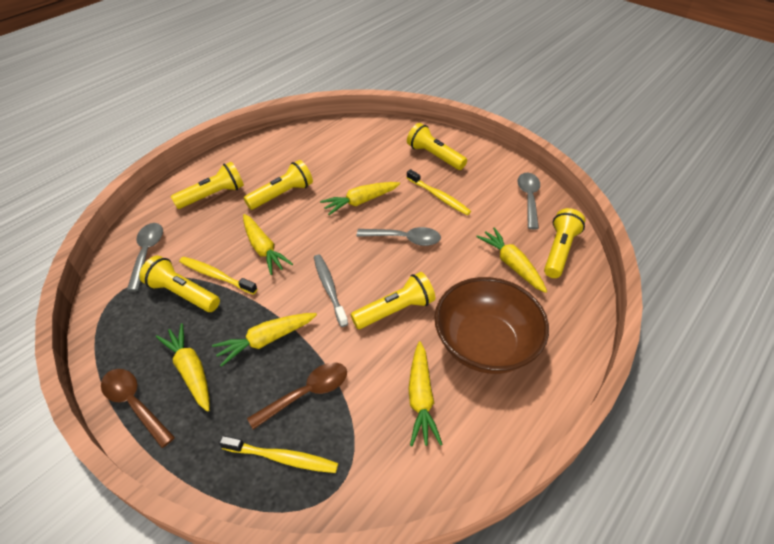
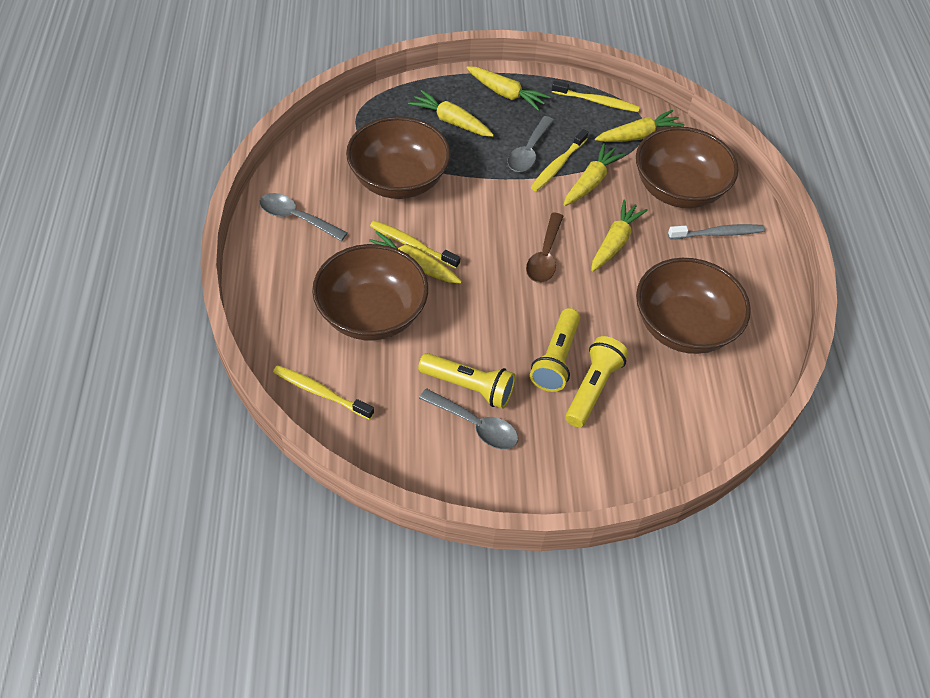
brown bowl: 1 -> 4
brown spoon: 2 -> 1
yellow flashlight: 6 -> 3
yellow toothbrush: 3 -> 4

